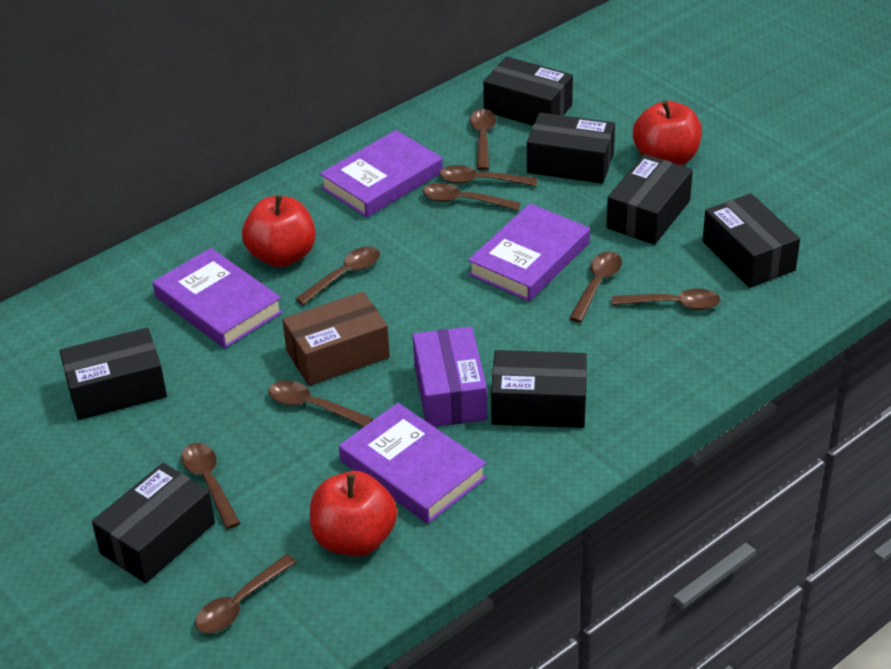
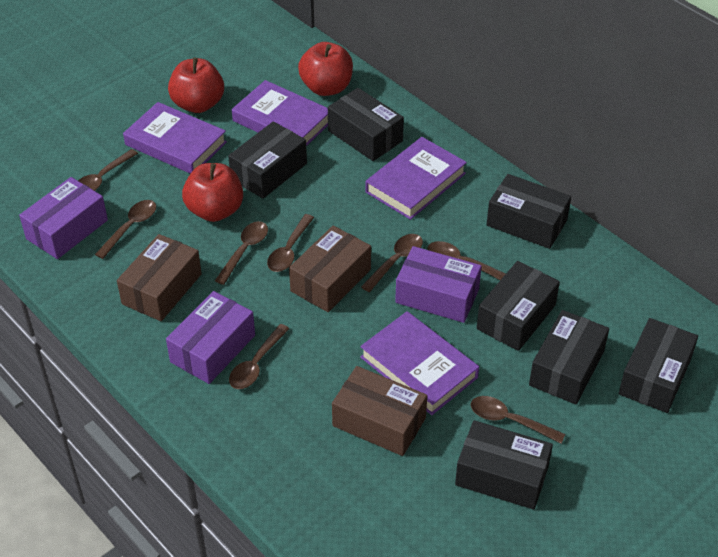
brown box: 1 -> 3
brown spoon: 9 -> 8
purple box: 1 -> 3

